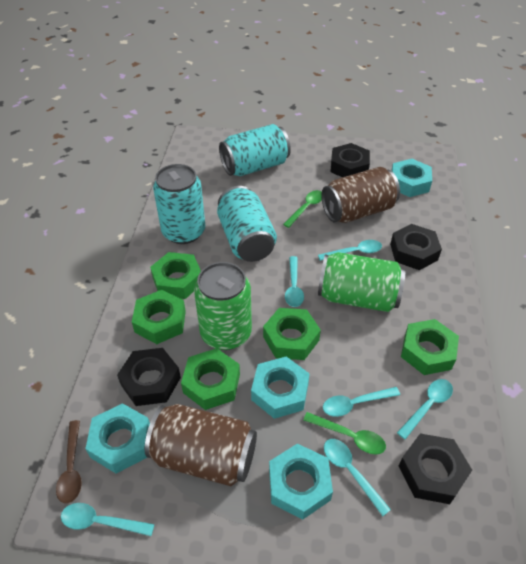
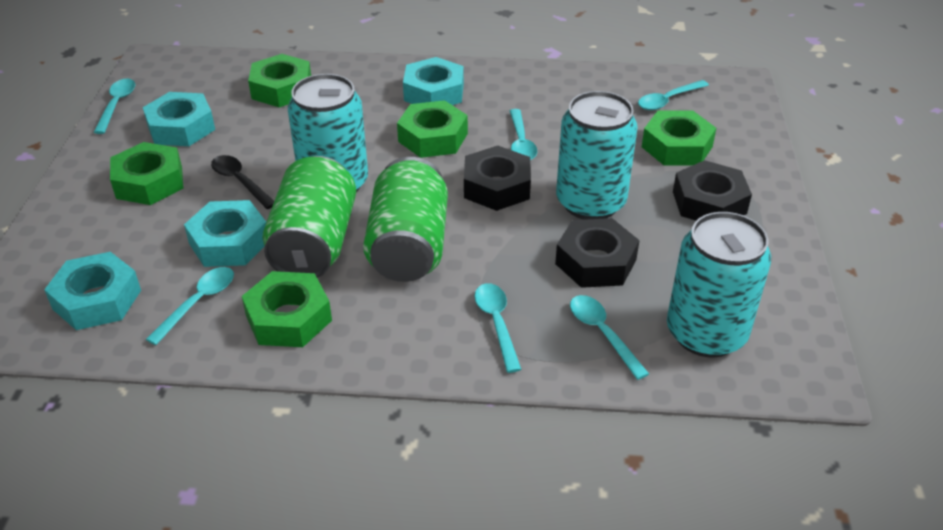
black nut: 4 -> 3
black spoon: 0 -> 1
brown can: 2 -> 0
brown spoon: 1 -> 0
green spoon: 2 -> 0

